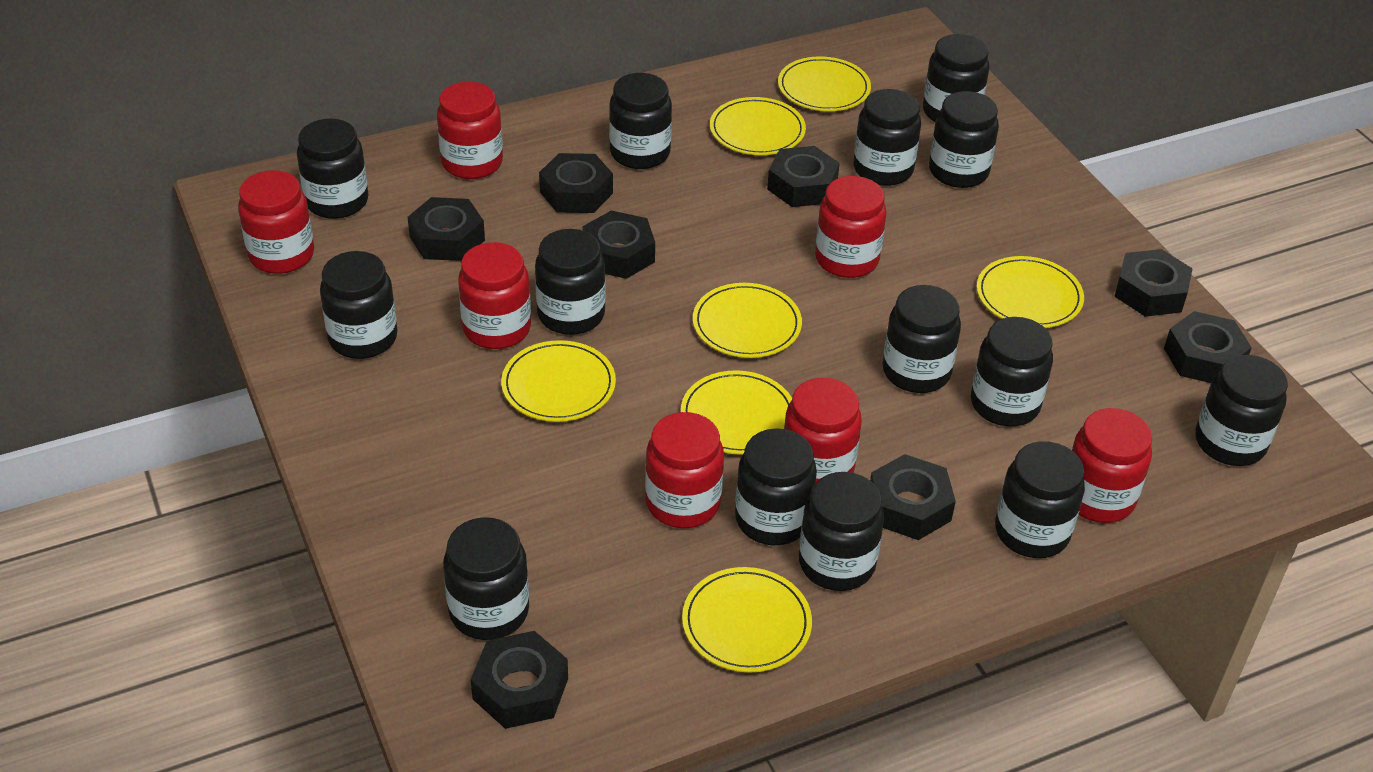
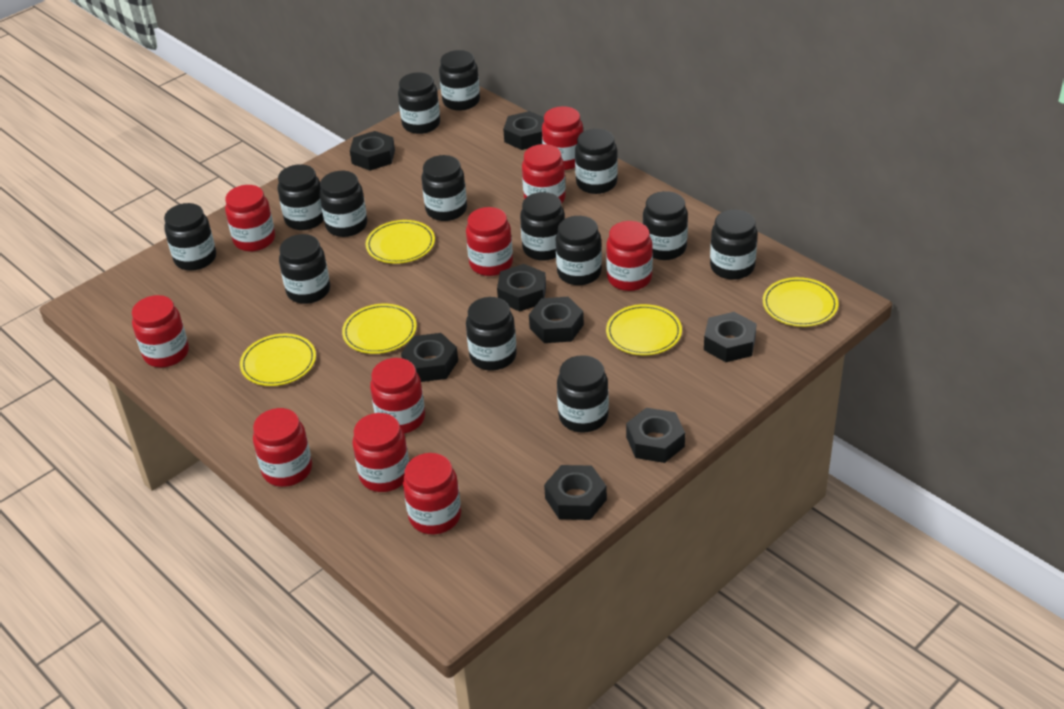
red jar: 7 -> 10
yellow plate: 7 -> 5

